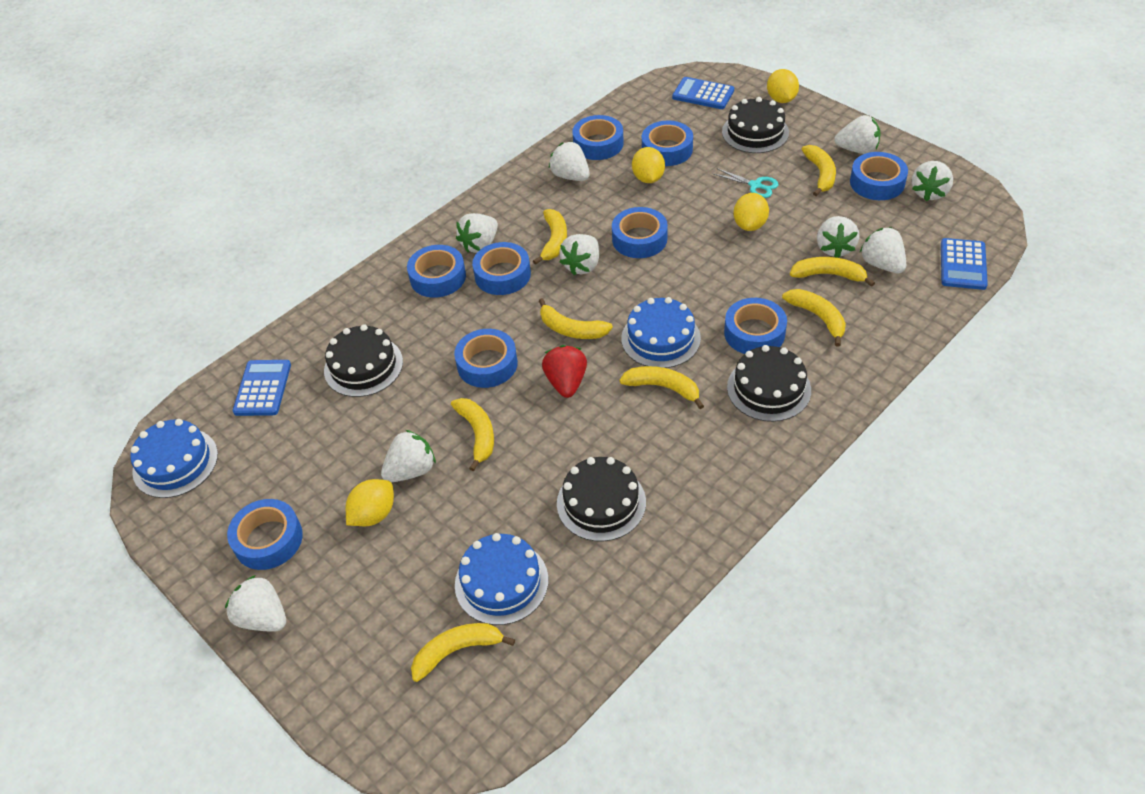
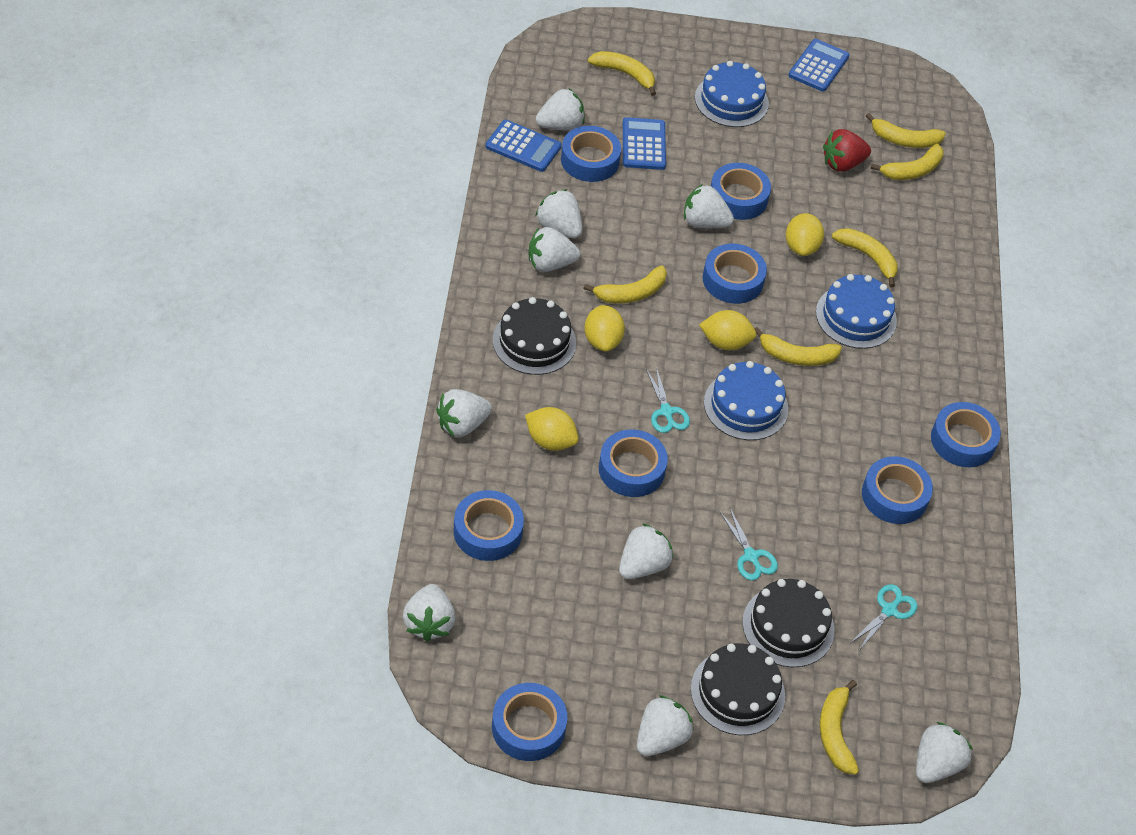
black cake: 4 -> 3
blue tape: 9 -> 8
turquoise scissors: 1 -> 3
yellow banana: 8 -> 7

